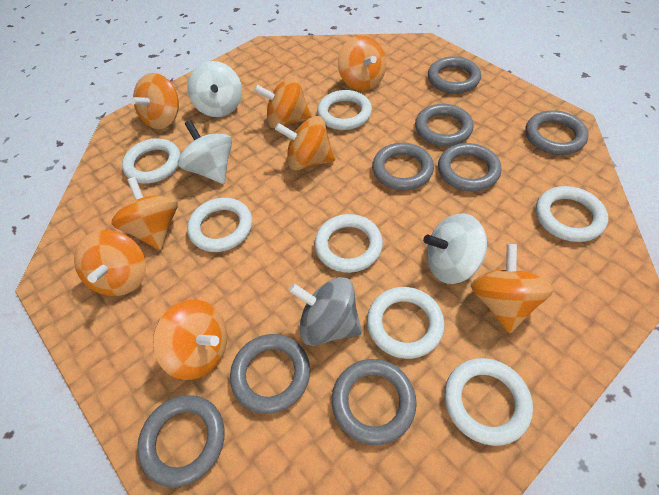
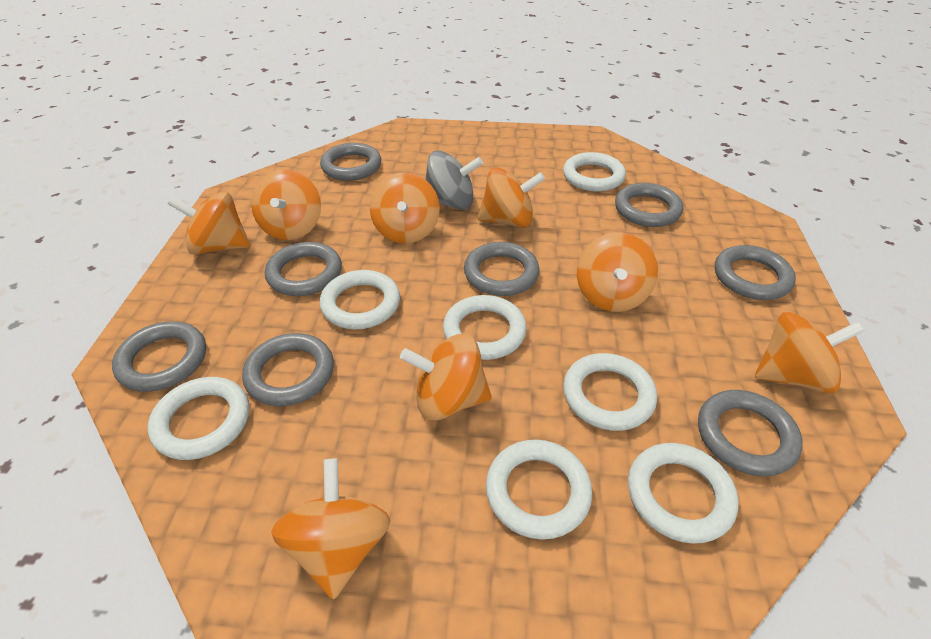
white spinning top: 3 -> 0

